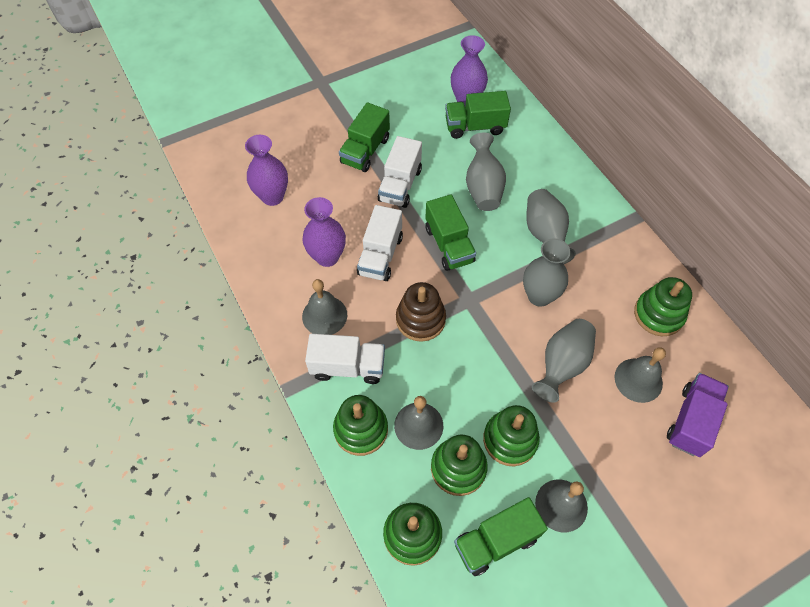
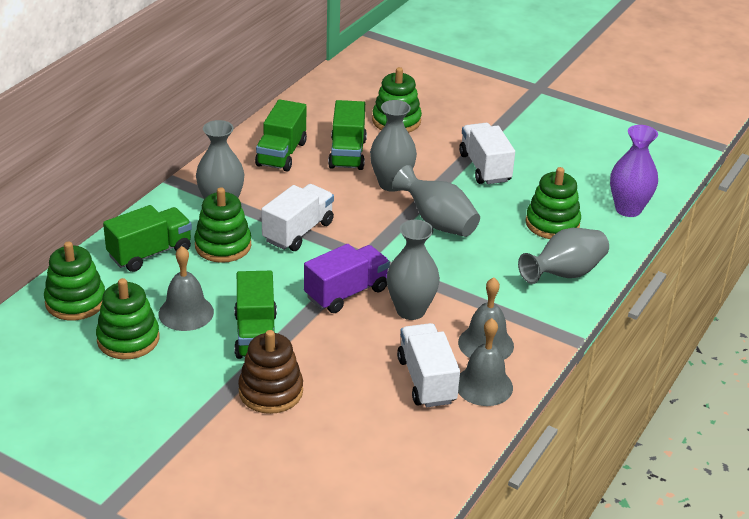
grey bell: 4 -> 3
grey vase: 4 -> 5
purple vase: 3 -> 1

